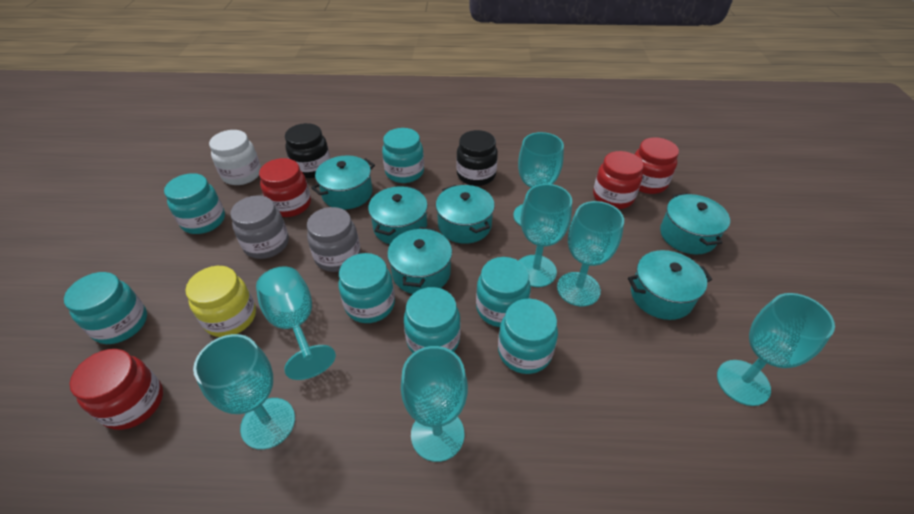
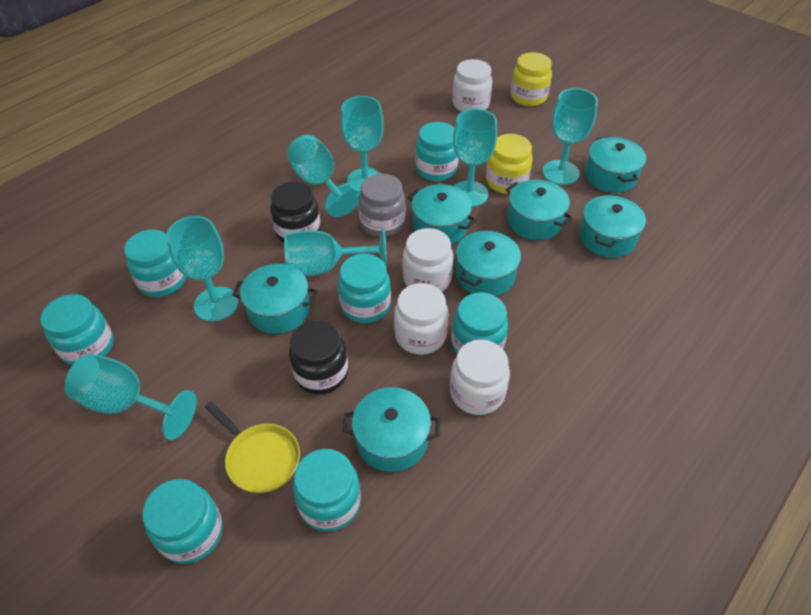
grey jar: 2 -> 1
red jar: 4 -> 0
turquoise pot: 6 -> 7
white jar: 1 -> 4
yellow jar: 1 -> 2
yellow pan: 0 -> 1

